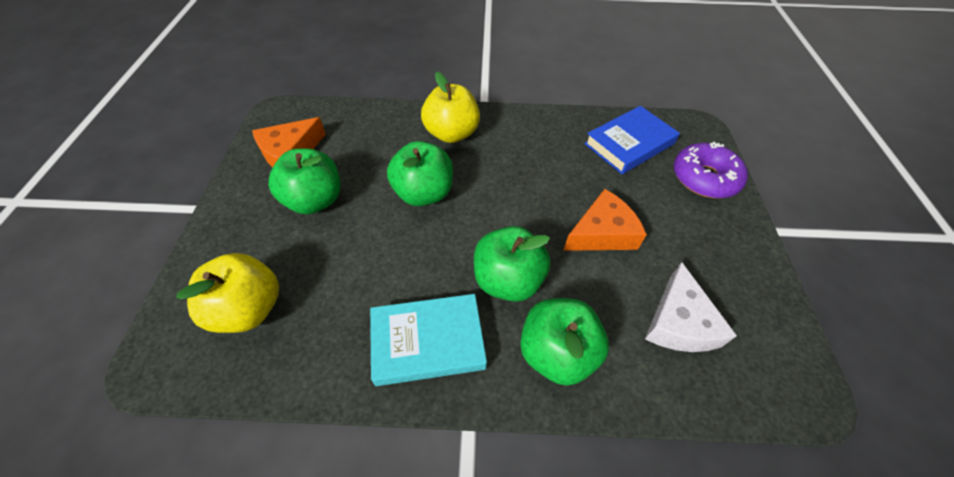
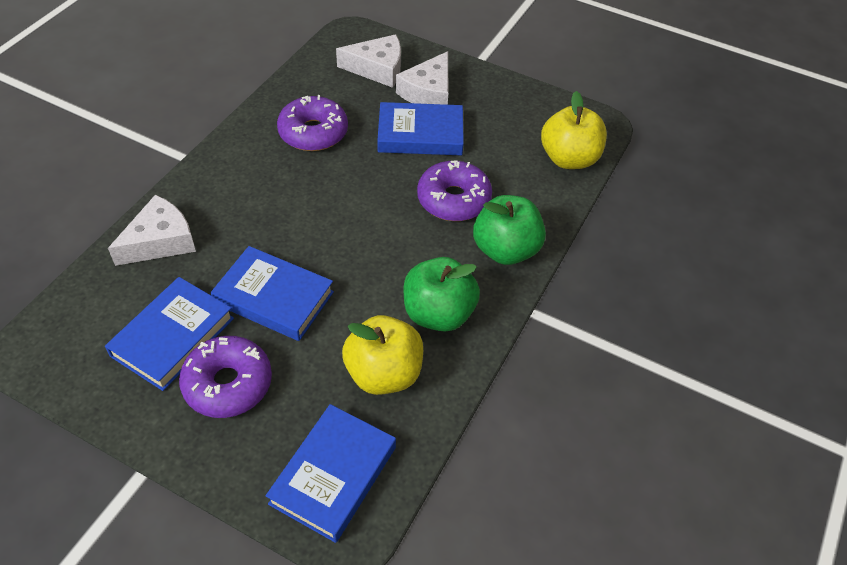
blue book: 1 -> 4
green apple: 4 -> 2
orange cheese: 2 -> 0
purple donut: 1 -> 3
turquoise book: 1 -> 0
white cheese: 1 -> 3

